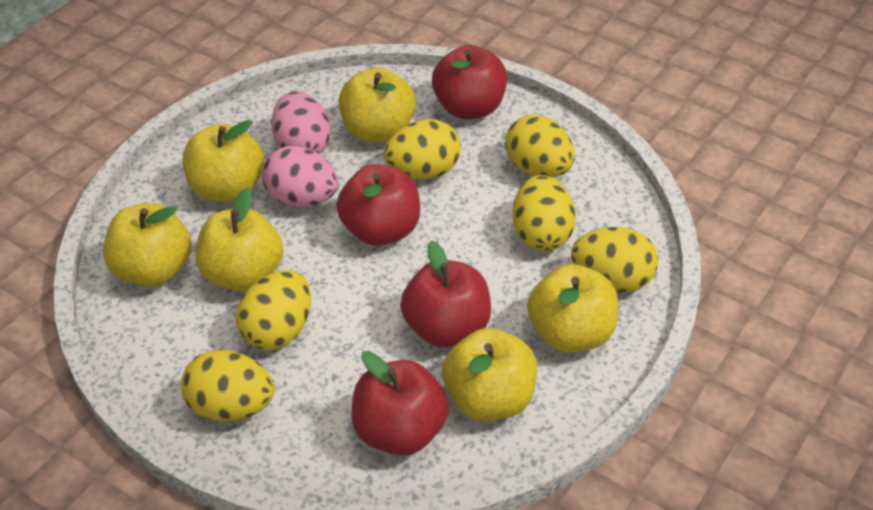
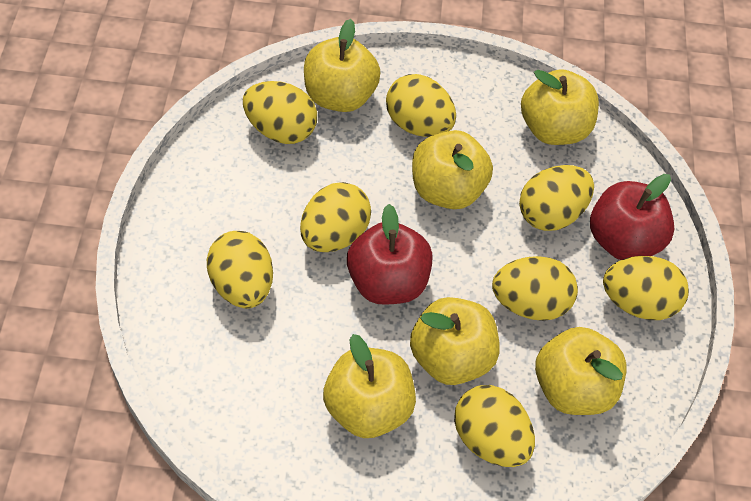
pink egg: 2 -> 0
red apple: 4 -> 2
yellow egg: 6 -> 8

